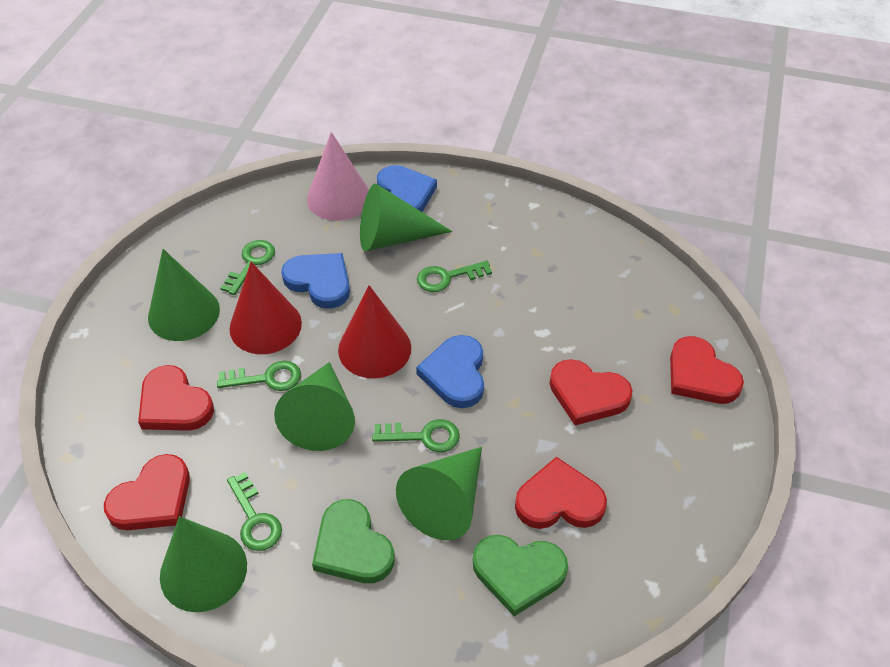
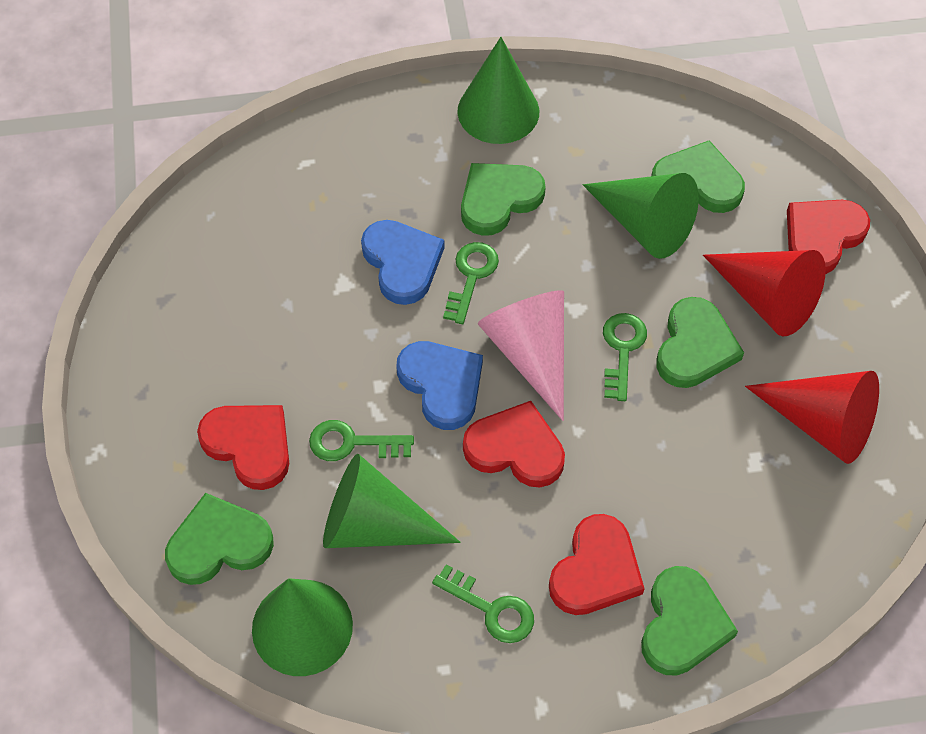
blue heart: 3 -> 2
green cone: 5 -> 4
green heart: 2 -> 5
green key: 5 -> 4
red heart: 5 -> 4

